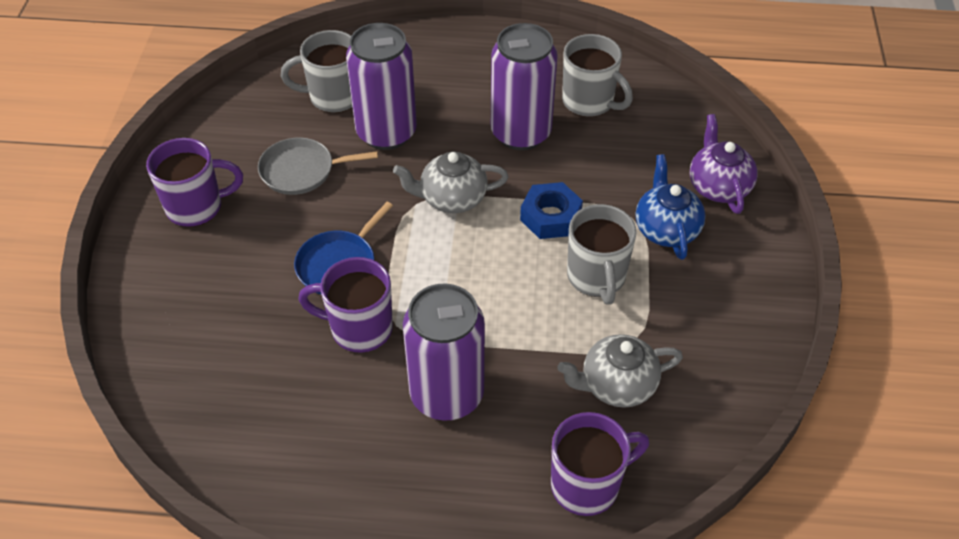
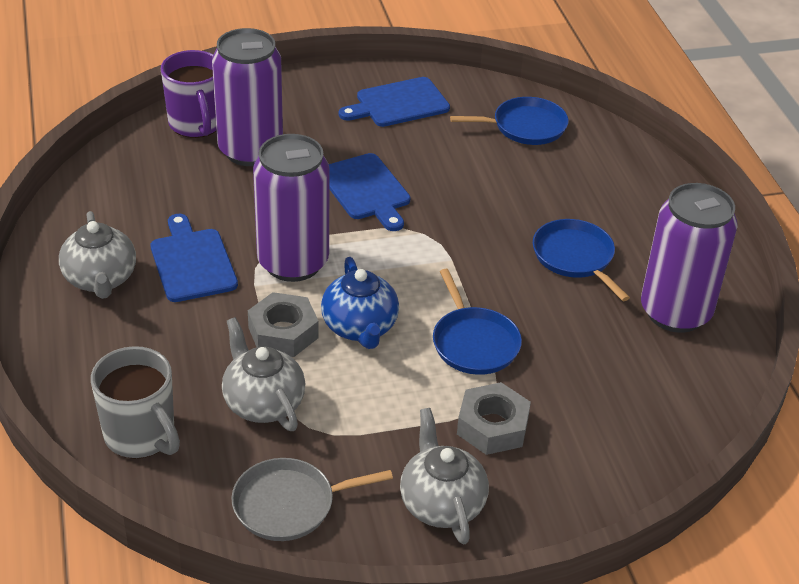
blue cutting board: 0 -> 3
blue nut: 1 -> 0
blue pan: 1 -> 3
grey mug: 3 -> 1
grey nut: 0 -> 2
grey teapot: 2 -> 3
purple mug: 3 -> 1
purple teapot: 1 -> 0

